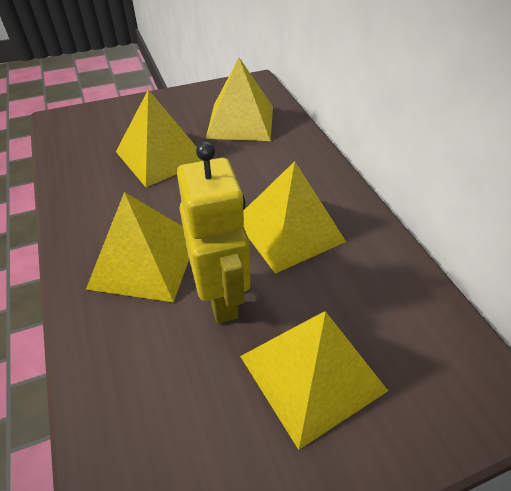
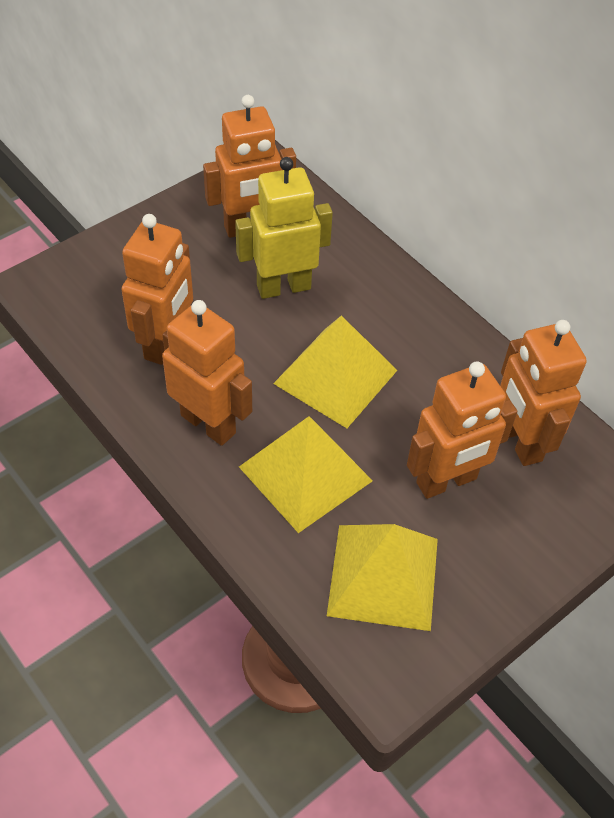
orange robot: 0 -> 5
yellow pyramid: 5 -> 3

